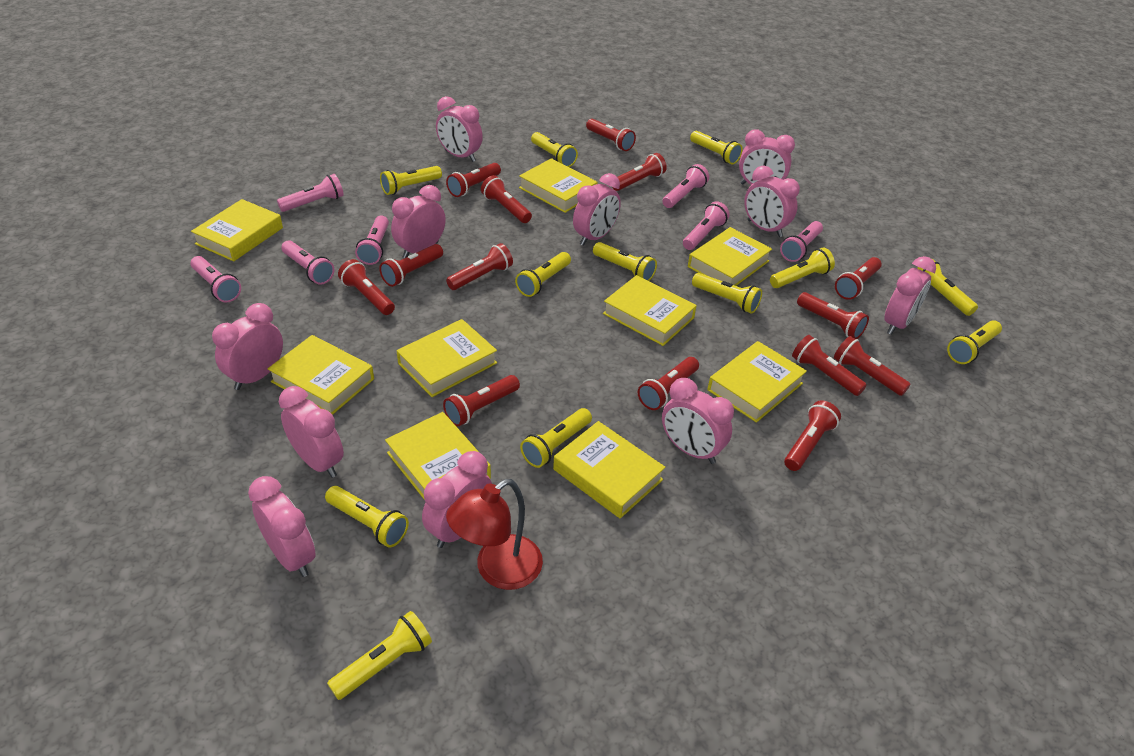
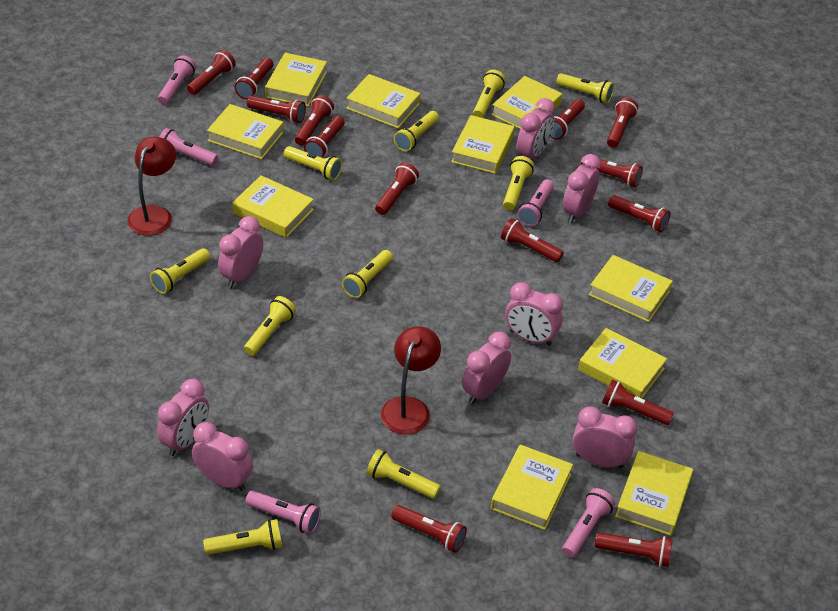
pink clock: 11 -> 8
pink flashlight: 7 -> 5
red lamp: 1 -> 2
yellow book: 9 -> 10
yellow flashlight: 12 -> 10

